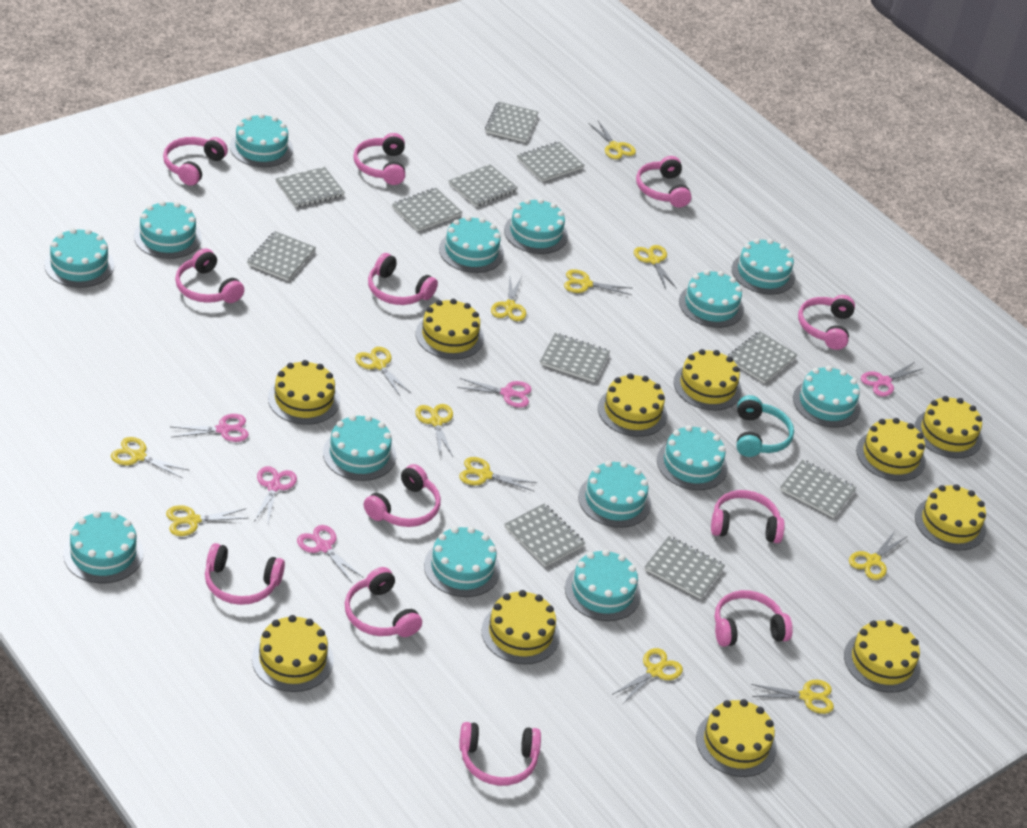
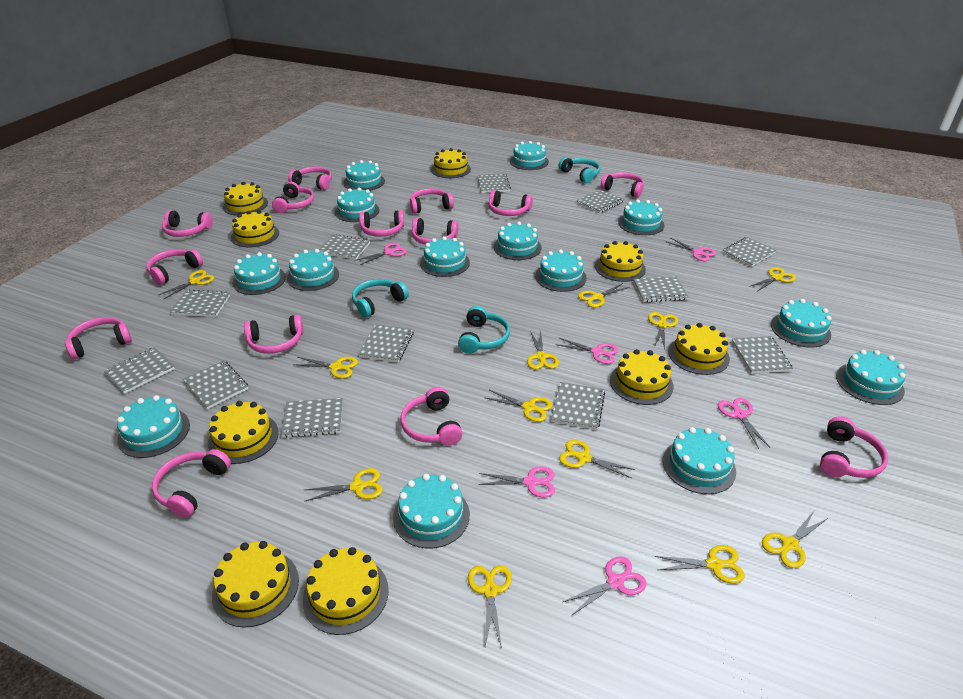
grey notebook: 11 -> 12
pink headphones: 12 -> 14
pink scissors: 5 -> 6
turquoise headphones: 1 -> 3
yellow cake: 11 -> 9

